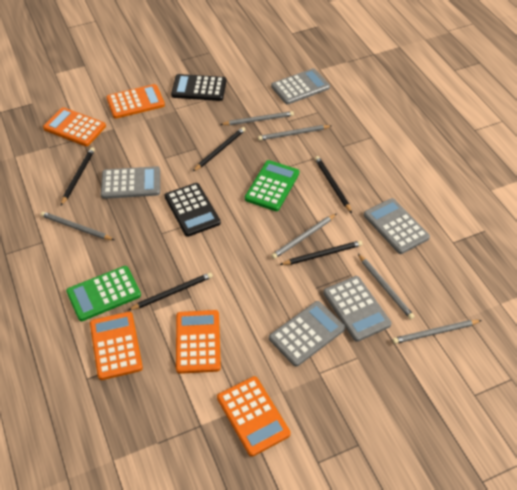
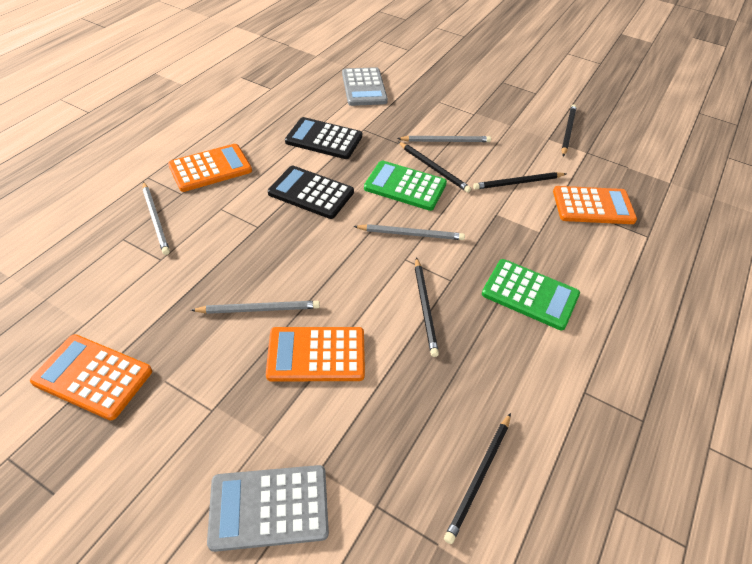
grey calculator: 5 -> 2
grey pencil: 6 -> 4
orange calculator: 5 -> 4

